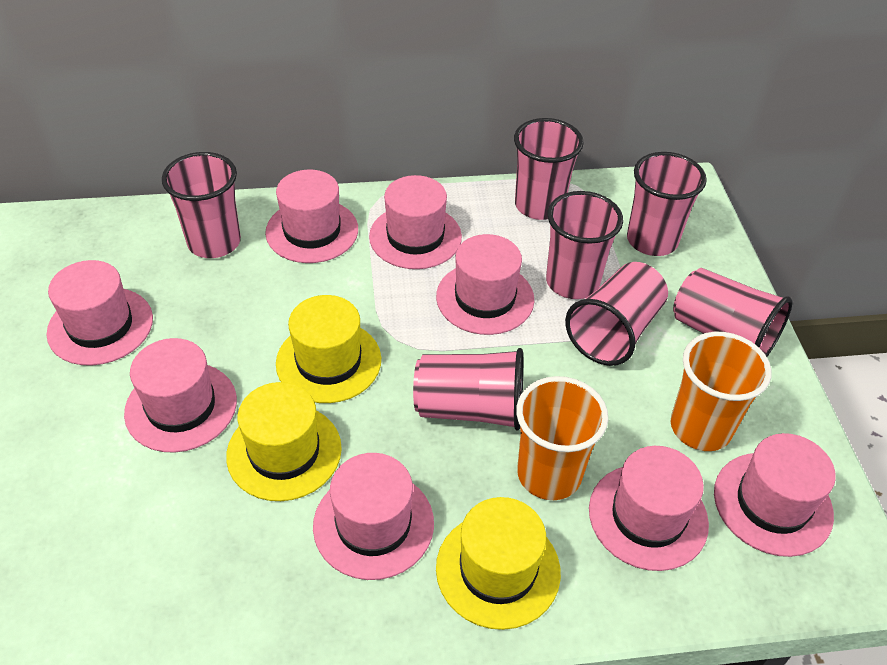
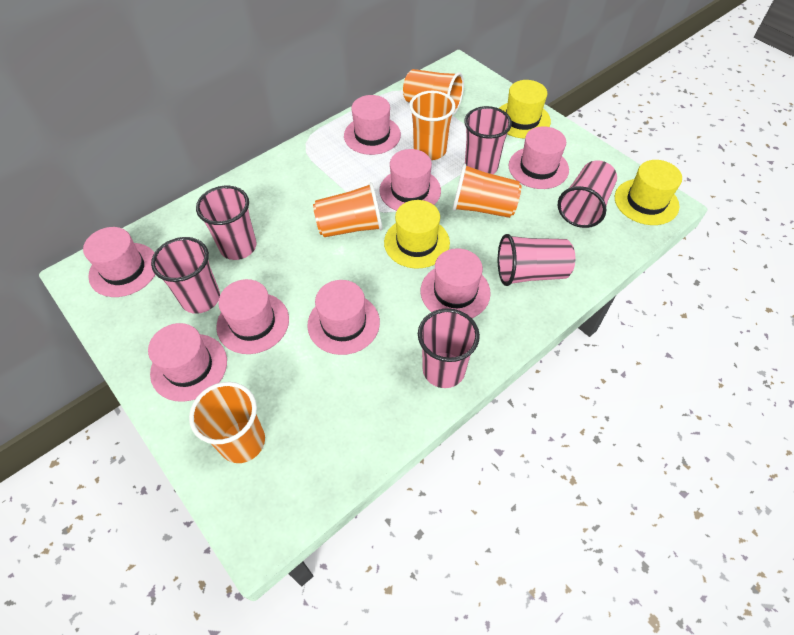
orange cup: 2 -> 5
pink cup: 7 -> 6

